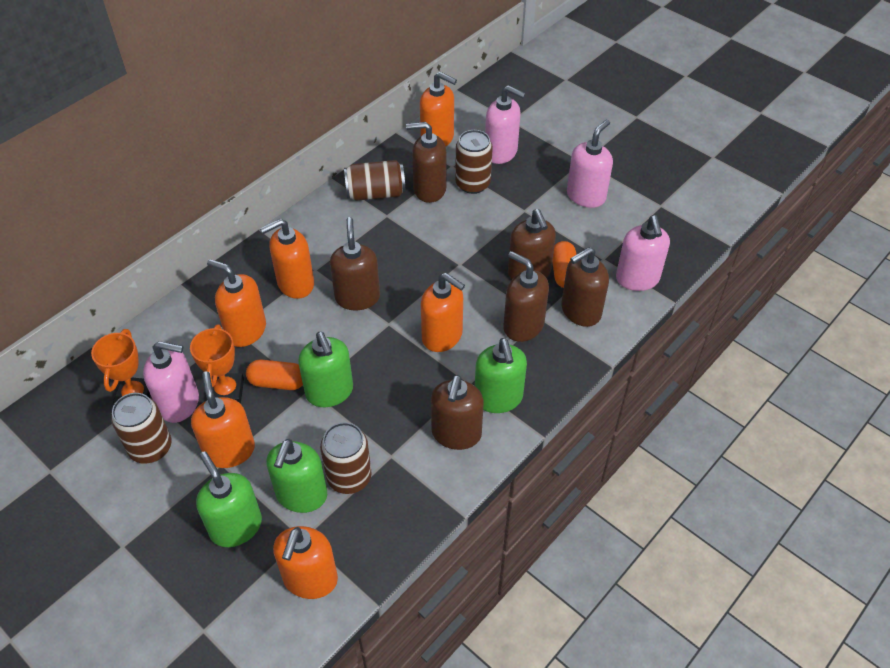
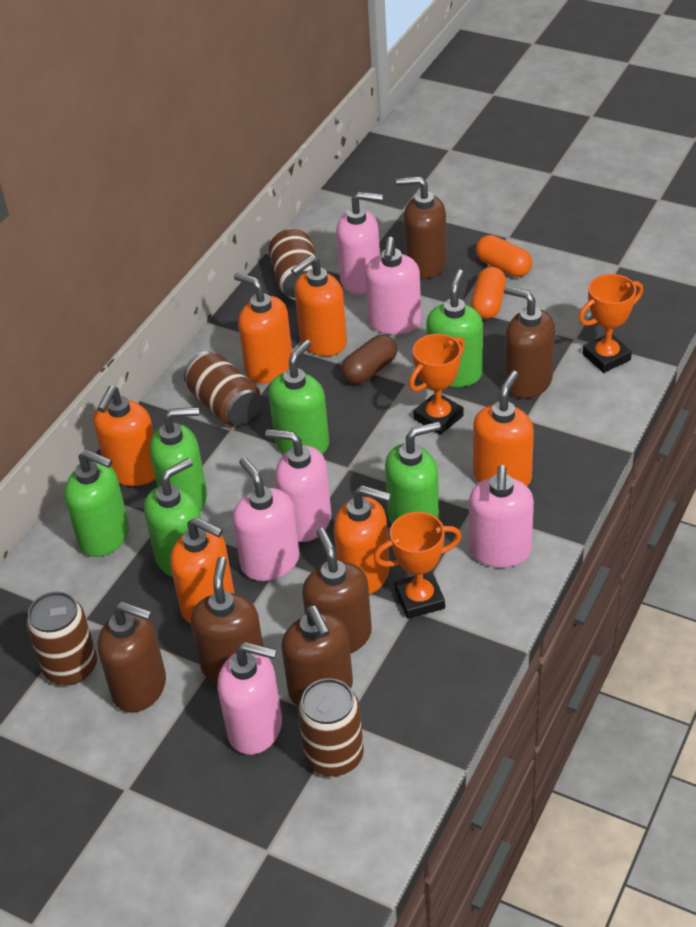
brown capsule: 0 -> 1
green soap dispenser: 4 -> 6
orange trophy: 2 -> 3
pink soap dispenser: 4 -> 6

